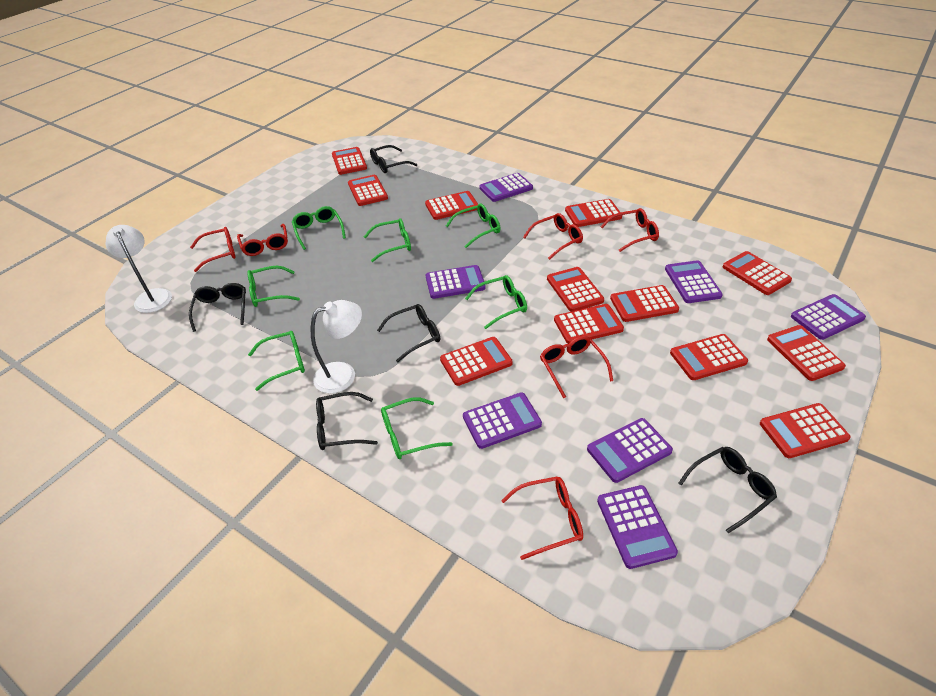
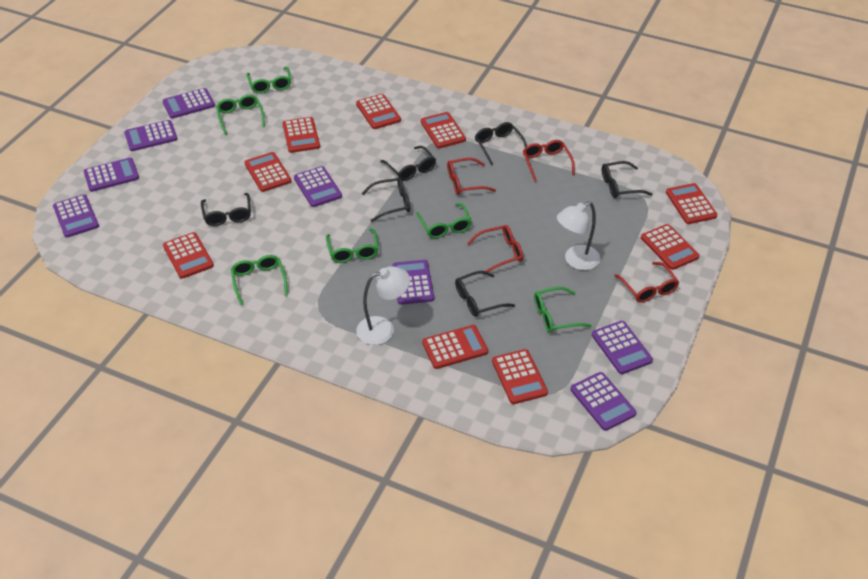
black glasses: 5 -> 6
green glasses: 7 -> 6
purple calculator: 7 -> 8
red calculator: 12 -> 9
red glasses: 6 -> 4

